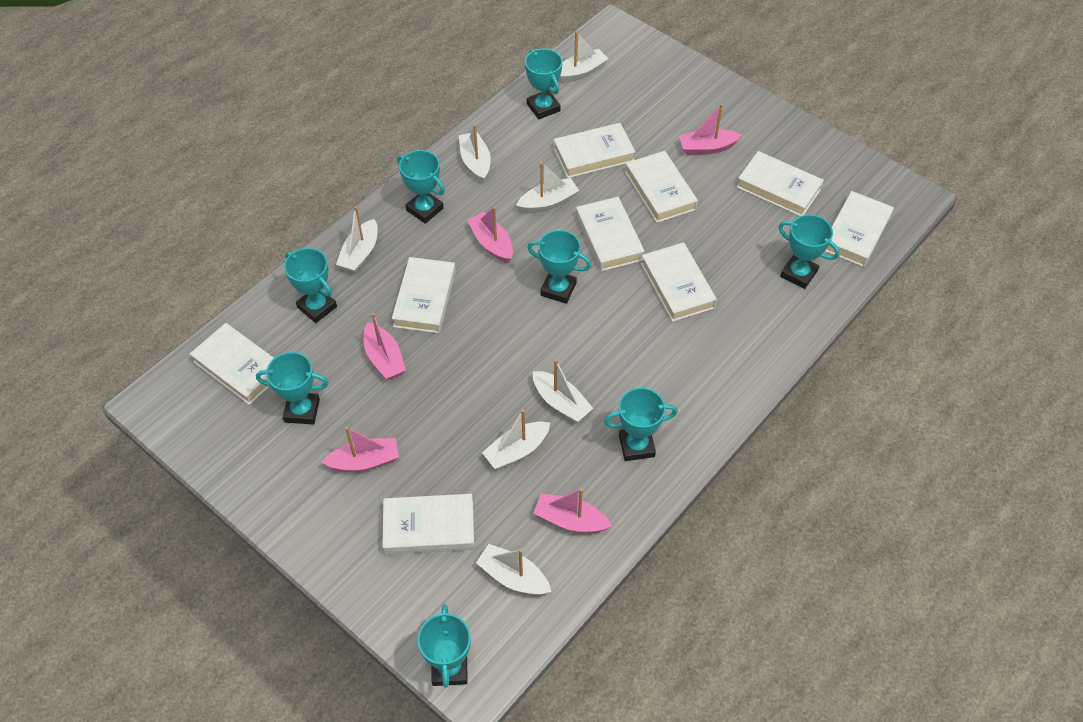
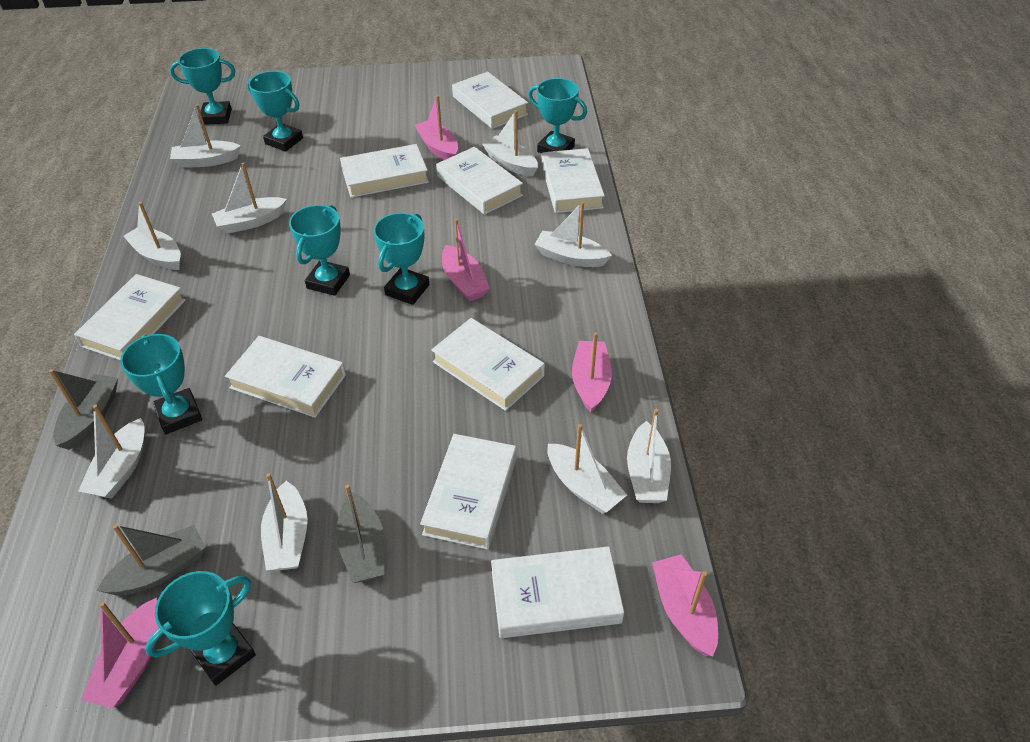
grey boat: 0 -> 3
turquoise trophy: 8 -> 7
white boat: 7 -> 9

